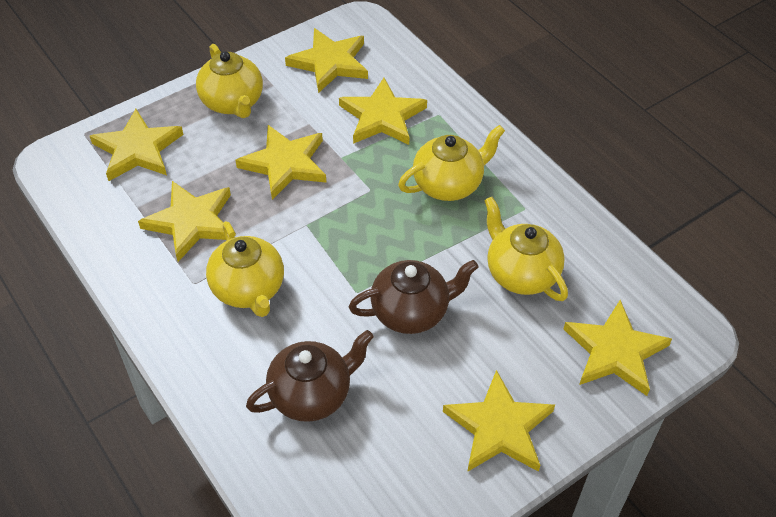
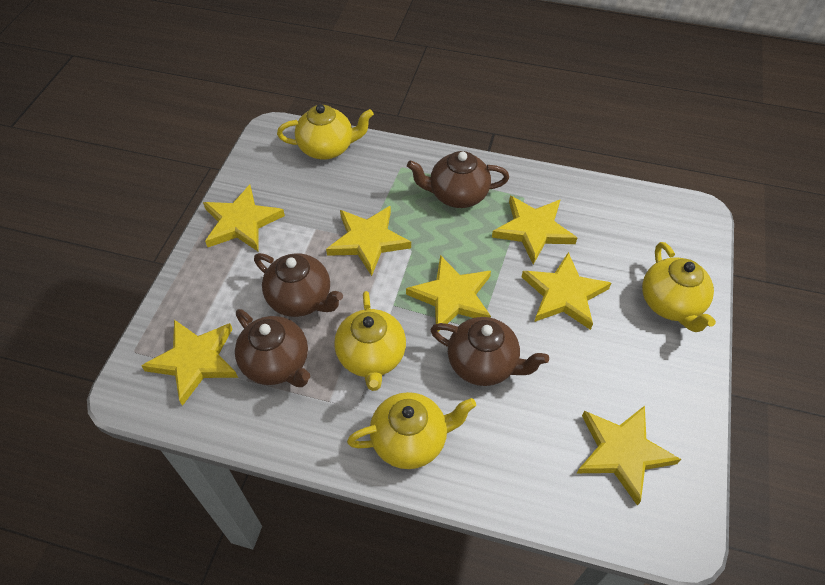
brown teapot: 2 -> 4

